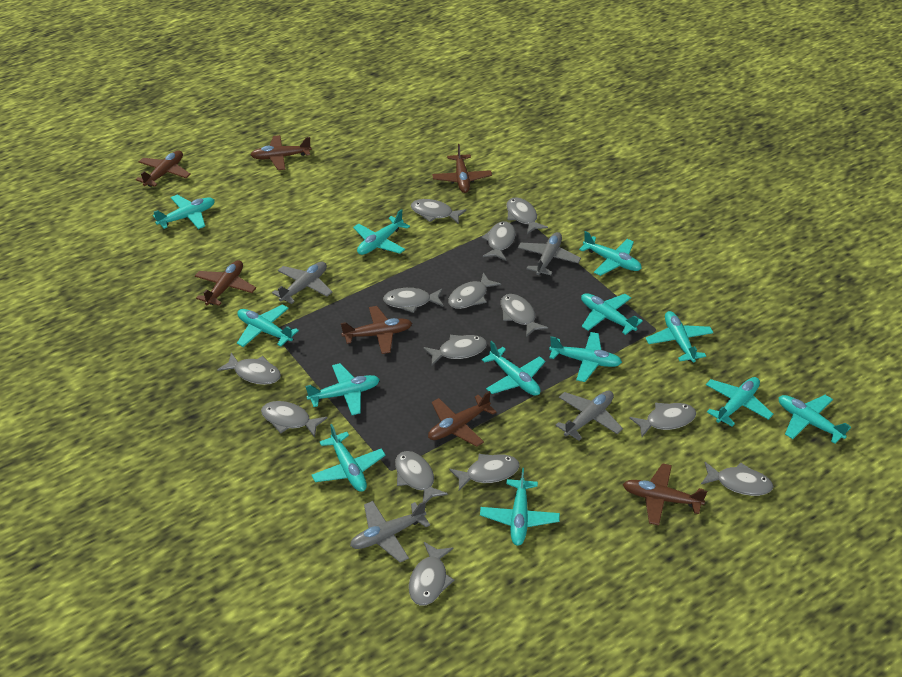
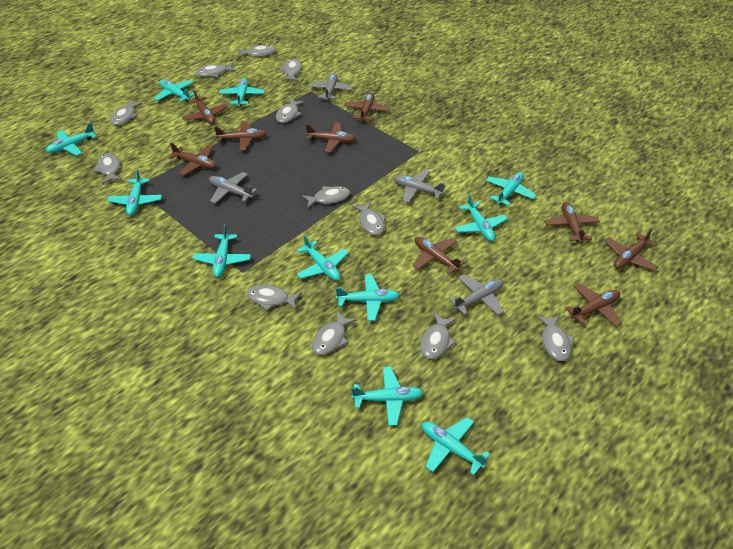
brown plane: 7 -> 9
grey fish: 14 -> 12
turquoise plane: 13 -> 11

